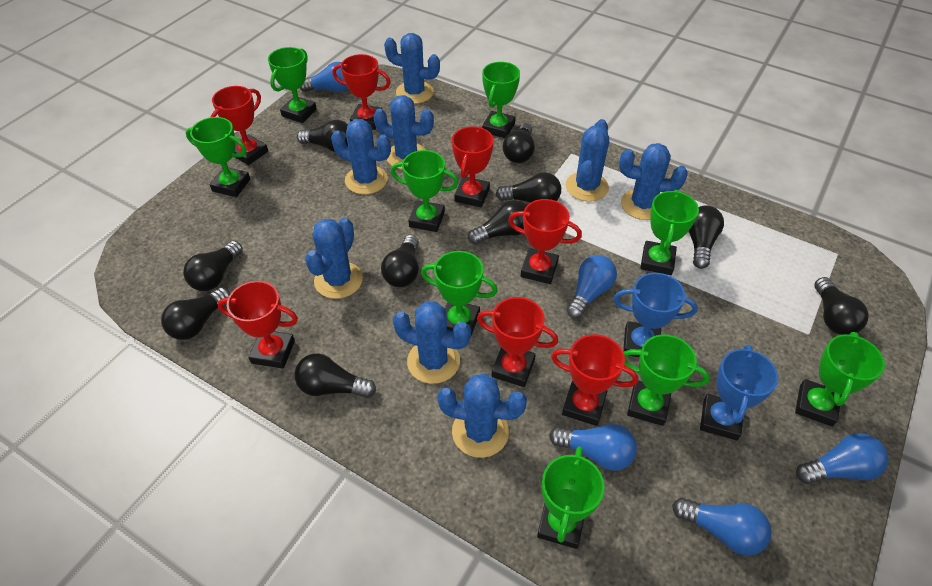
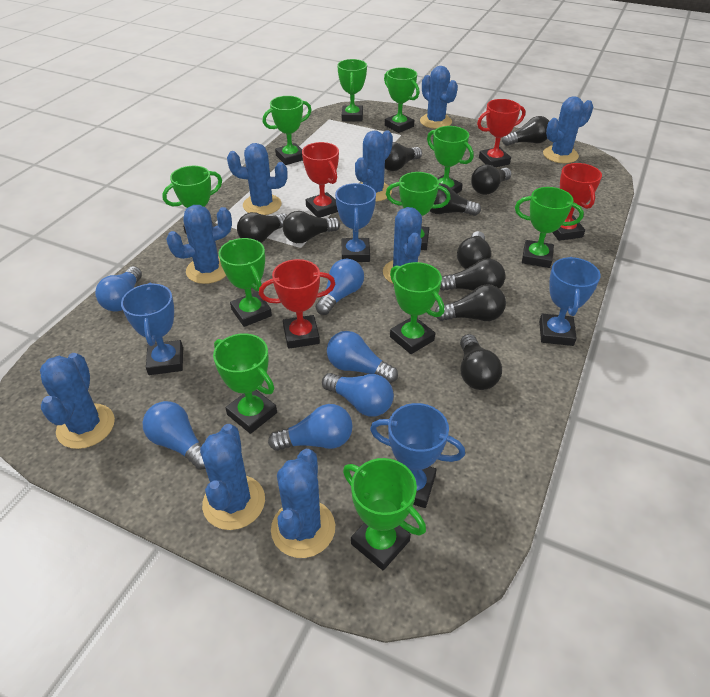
blue cactus: 8 -> 9
blue light bulb: 5 -> 6
blue trophy: 2 -> 4
green trophy: 9 -> 11
red trophy: 7 -> 4

